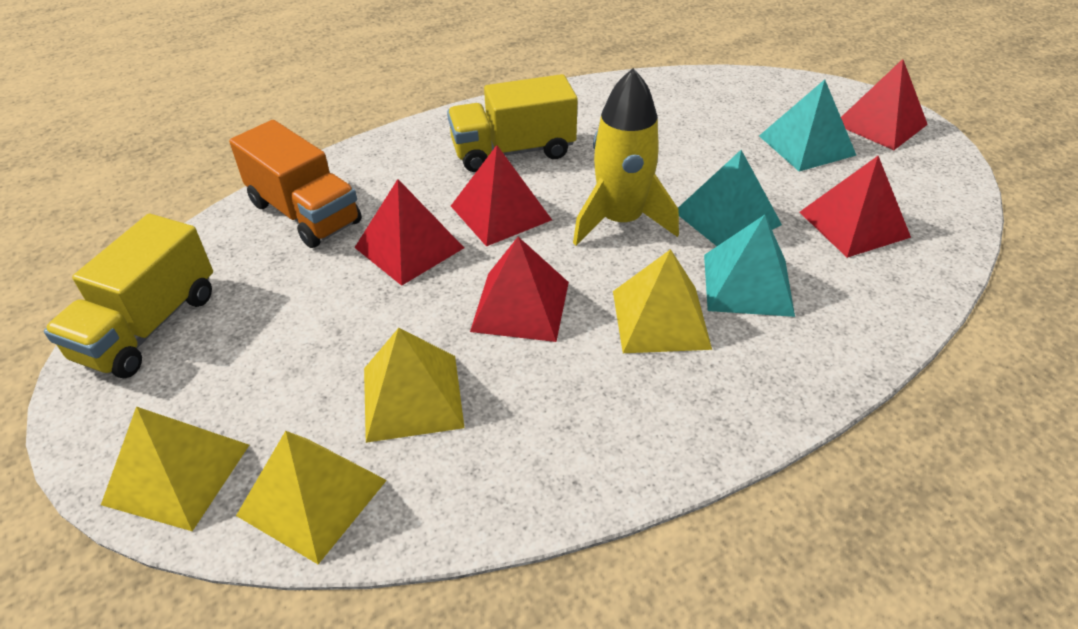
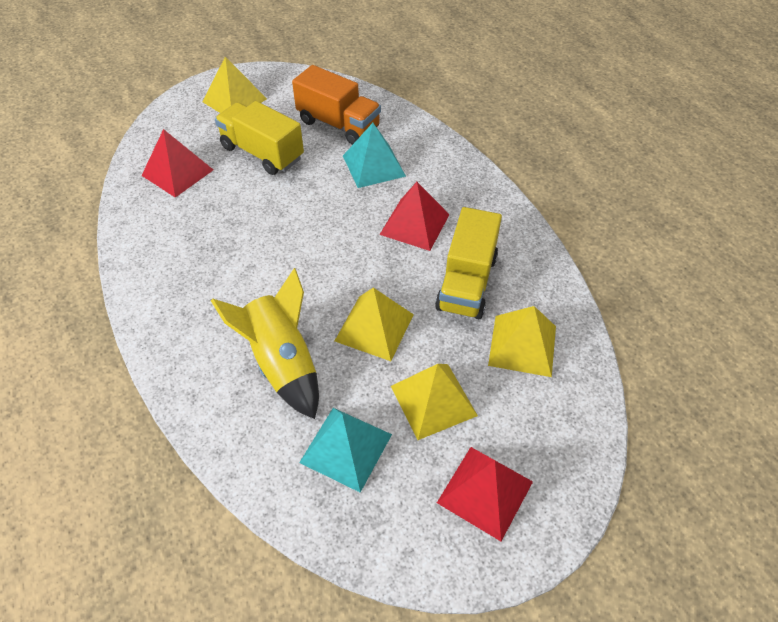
red pyramid: 5 -> 3
turquoise pyramid: 3 -> 2

